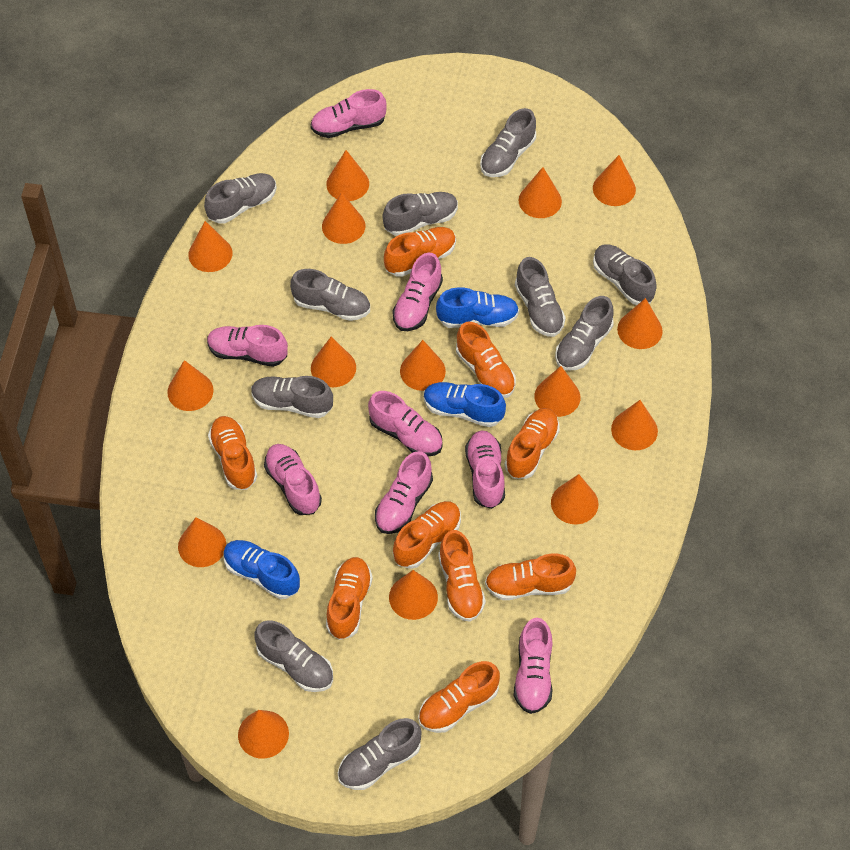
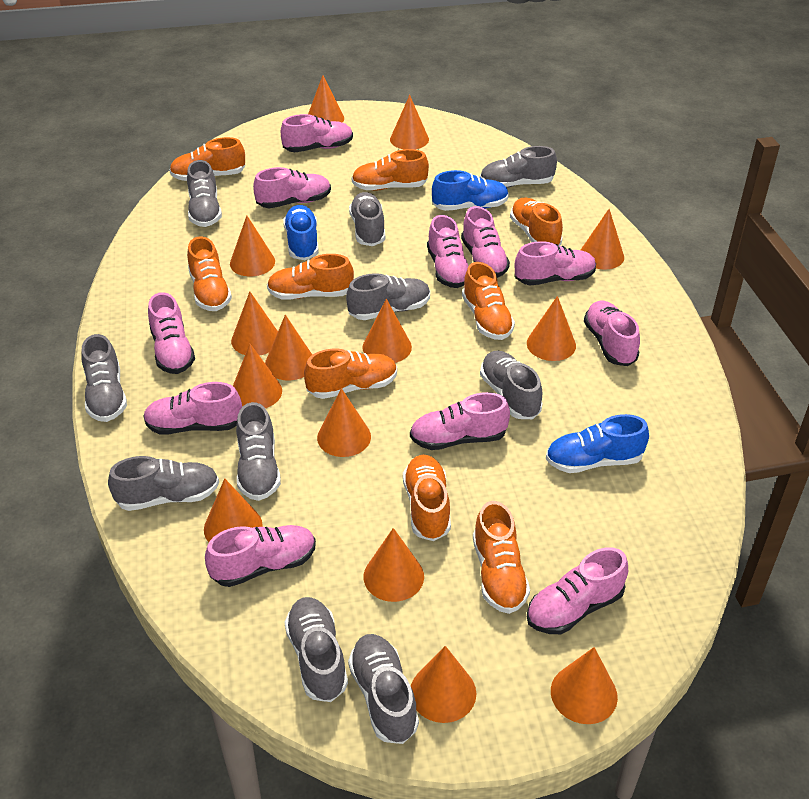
orange cone: 15 -> 14
pink shoe: 8 -> 11

